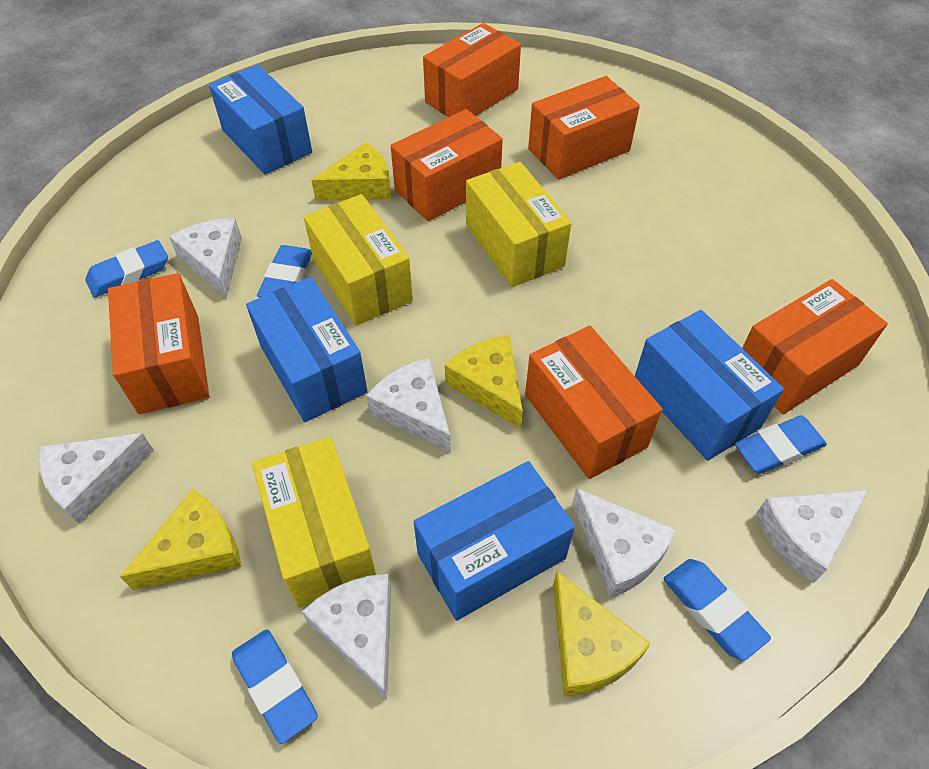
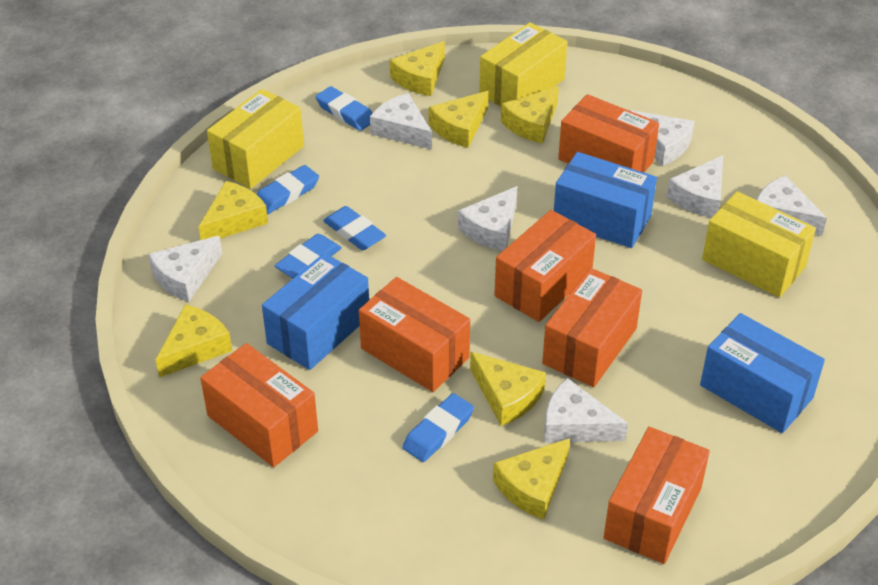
blue box: 4 -> 3
white cheese: 6 -> 7
yellow cheese: 4 -> 7

